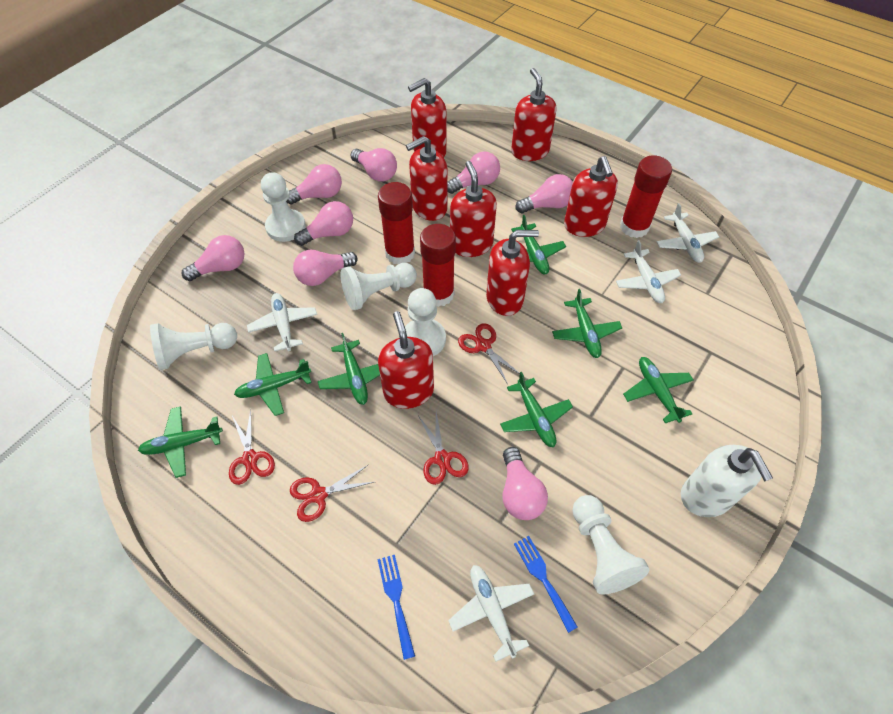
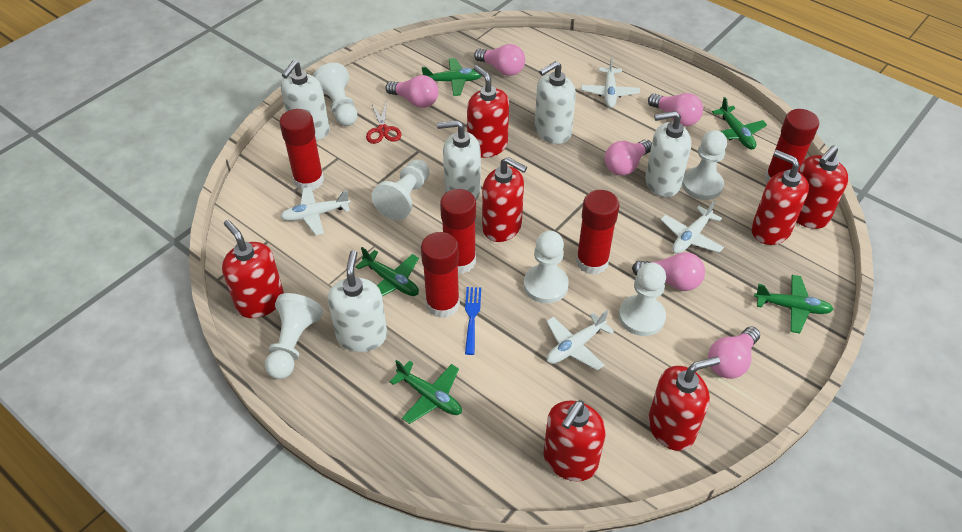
blue fork: 2 -> 1
green plane: 7 -> 5
pink light bulb: 8 -> 6
red glue stick: 3 -> 5
red scissors: 4 -> 1
white pawn: 5 -> 6
white soap dispenser: 1 -> 5

